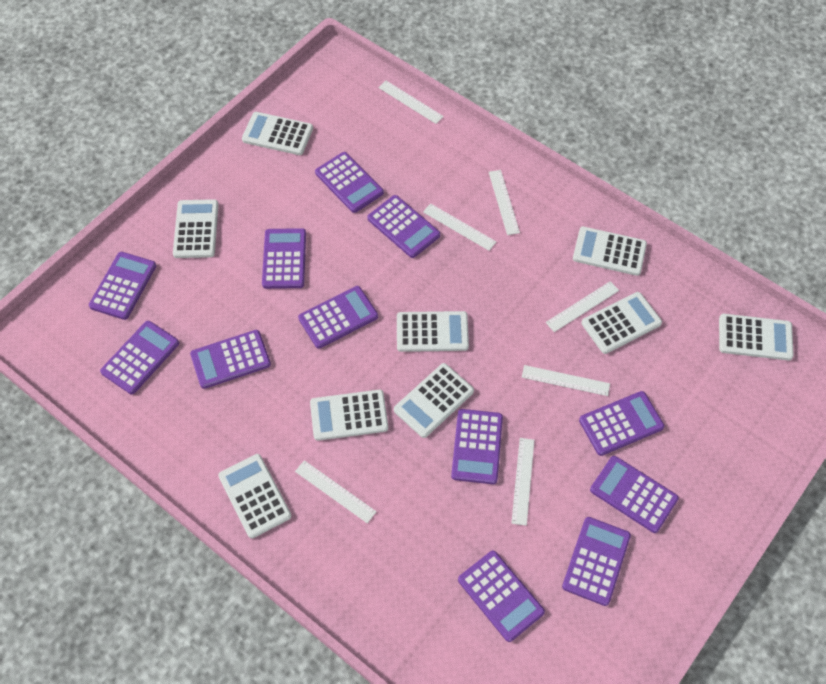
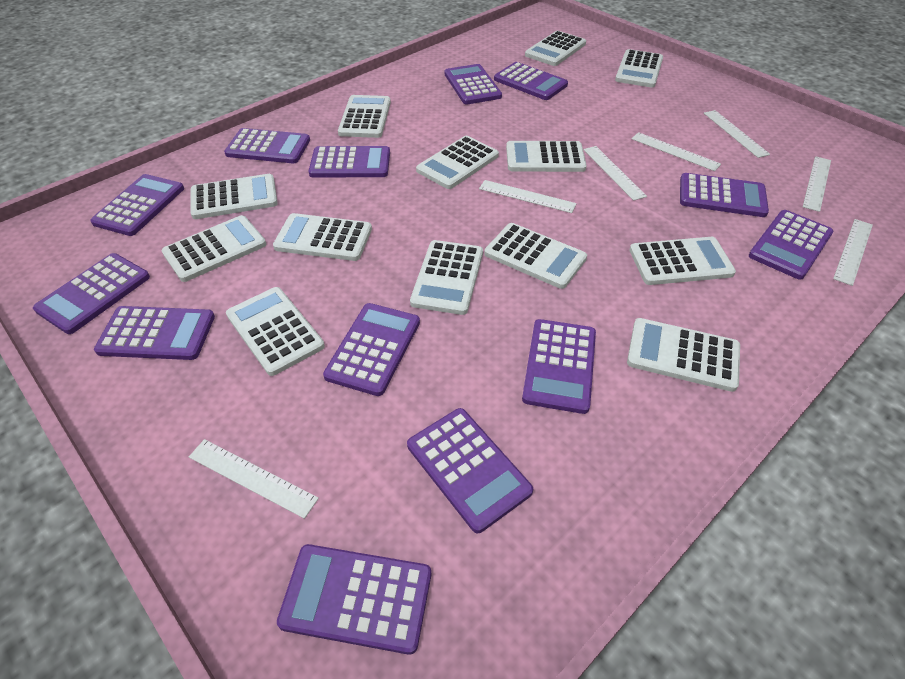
purple calculator: 12 -> 13
white calculator: 9 -> 13

